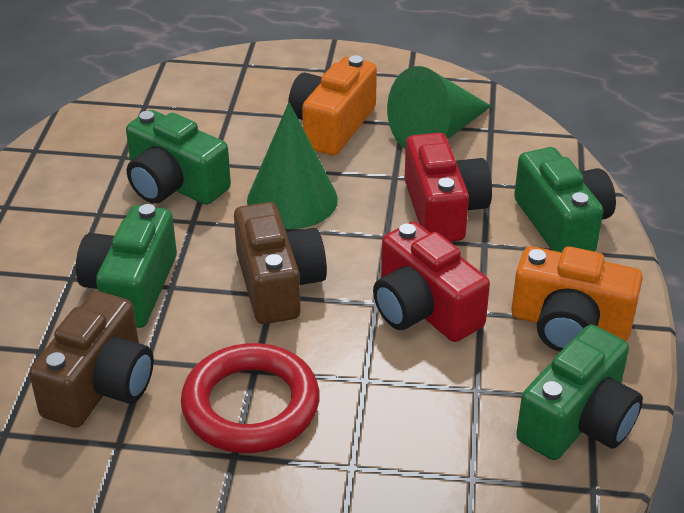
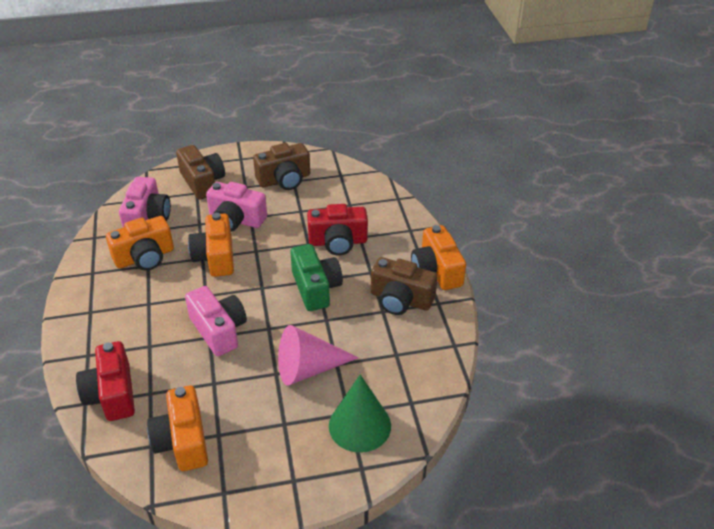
brown camera: 2 -> 3
green camera: 4 -> 1
green cone: 2 -> 1
orange camera: 2 -> 4
pink camera: 0 -> 3
pink cone: 0 -> 1
red ring: 1 -> 0

